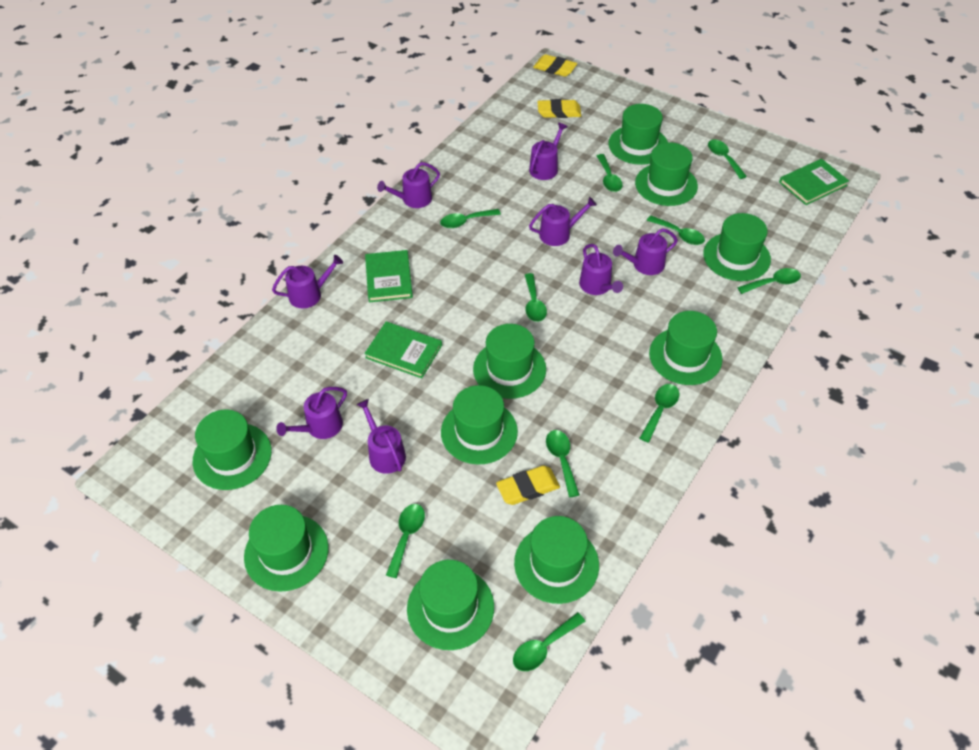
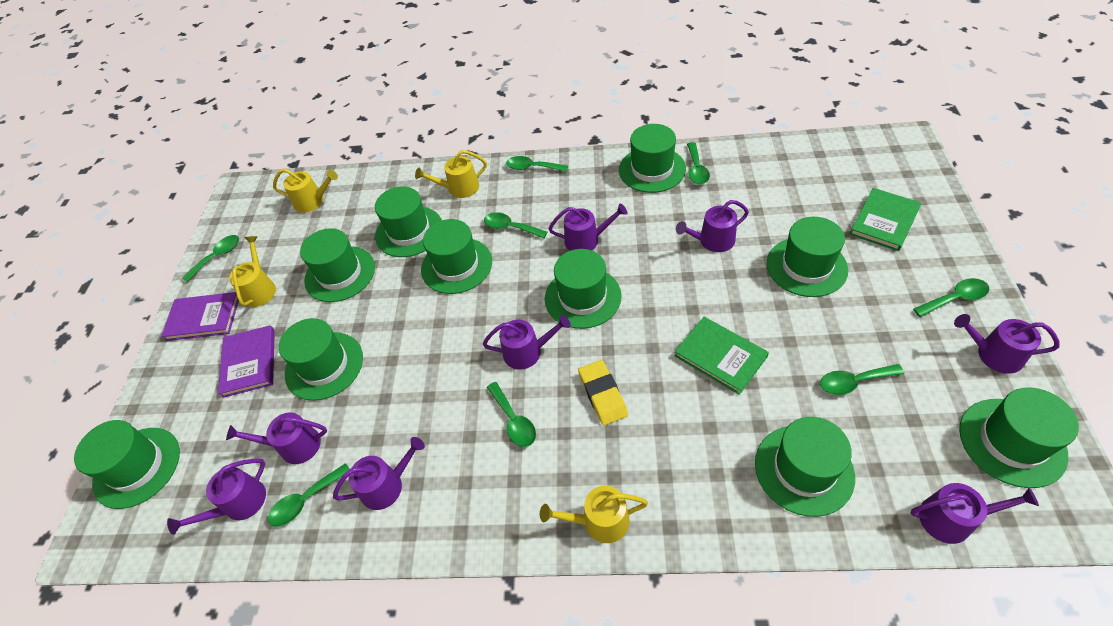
green book: 3 -> 2
green spoon: 10 -> 8
purple book: 0 -> 2
yellow eraser: 3 -> 1
yellow watering can: 0 -> 4

